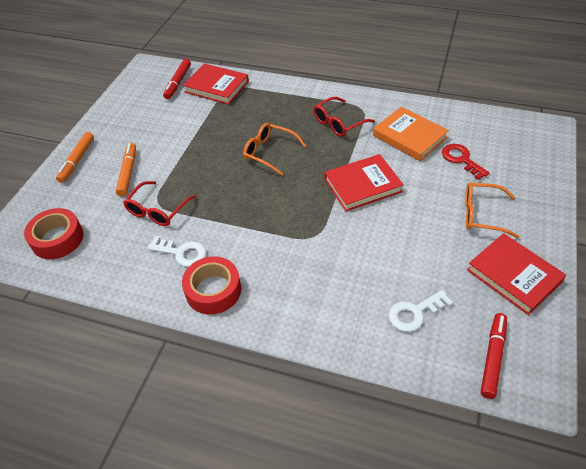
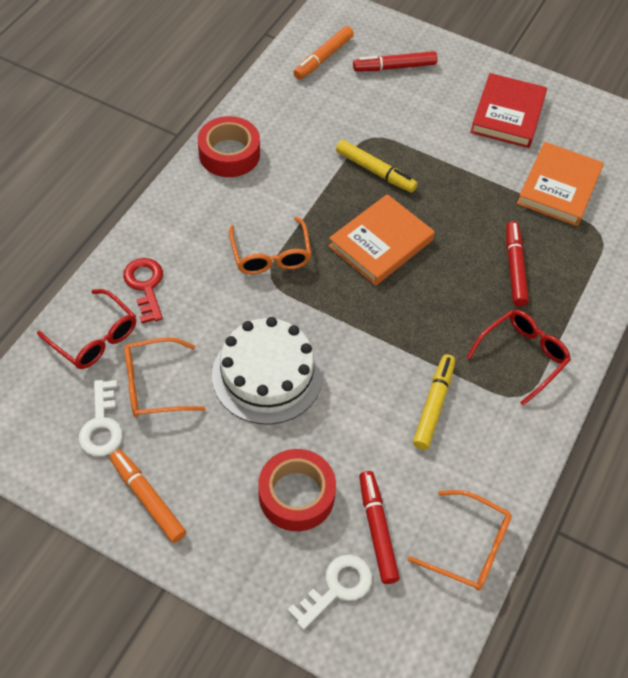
orange book: 1 -> 2
orange glasses: 2 -> 3
red book: 3 -> 1
red marker: 2 -> 3
white cake: 0 -> 1
yellow marker: 0 -> 2

